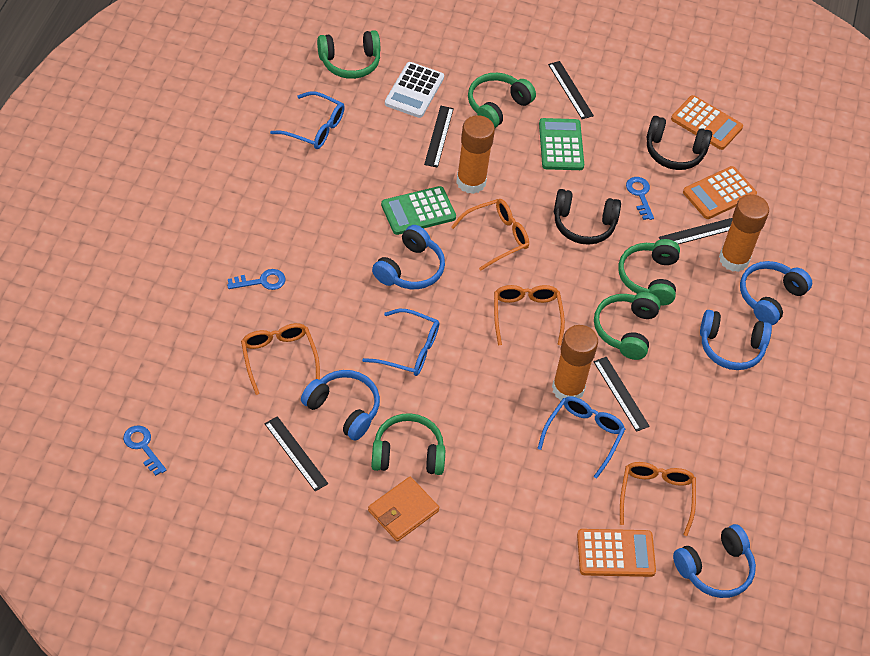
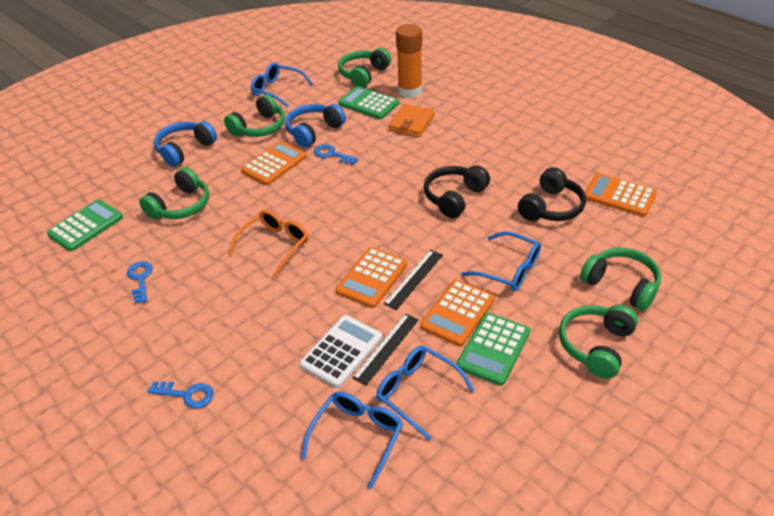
black ruler: 5 -> 2
blue glasses: 3 -> 4
blue headphones: 5 -> 2
green calculator: 2 -> 3
orange calculator: 3 -> 4
orange glasses: 4 -> 1
orange glue stick: 3 -> 1

